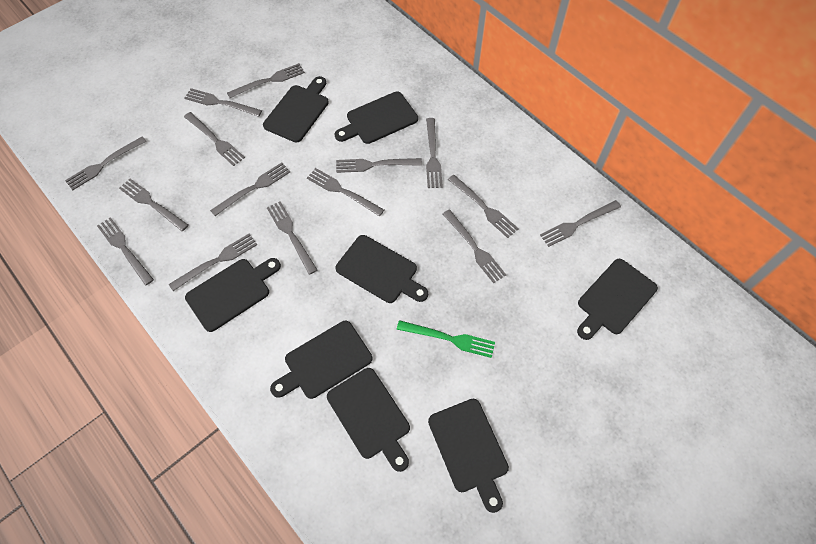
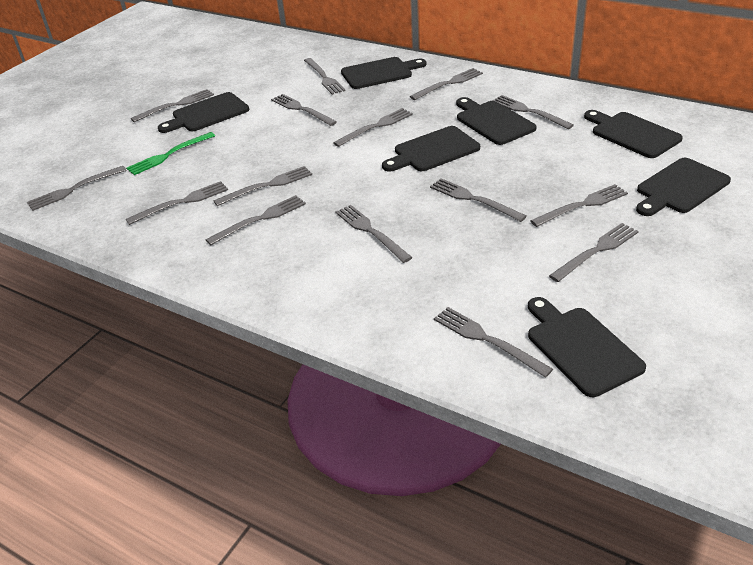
black cutting board: 8 -> 7

